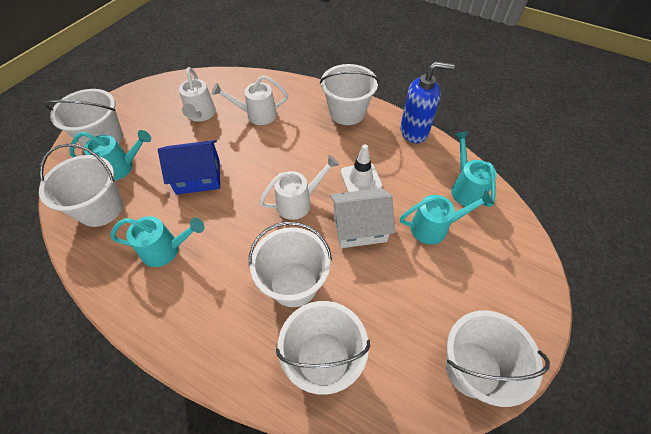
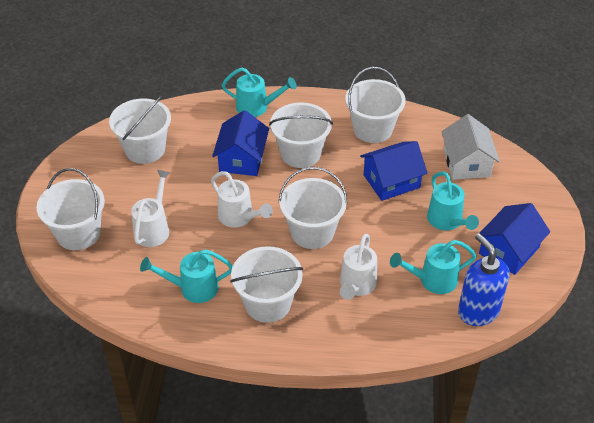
blue house: 1 -> 3
white traffic cone: 1 -> 0

